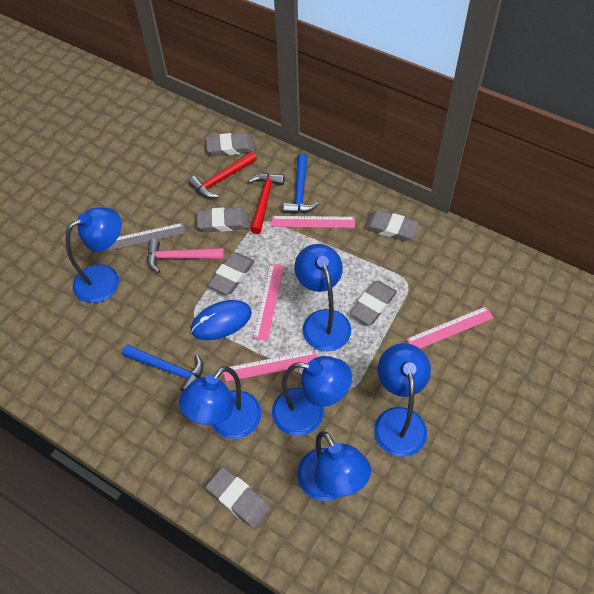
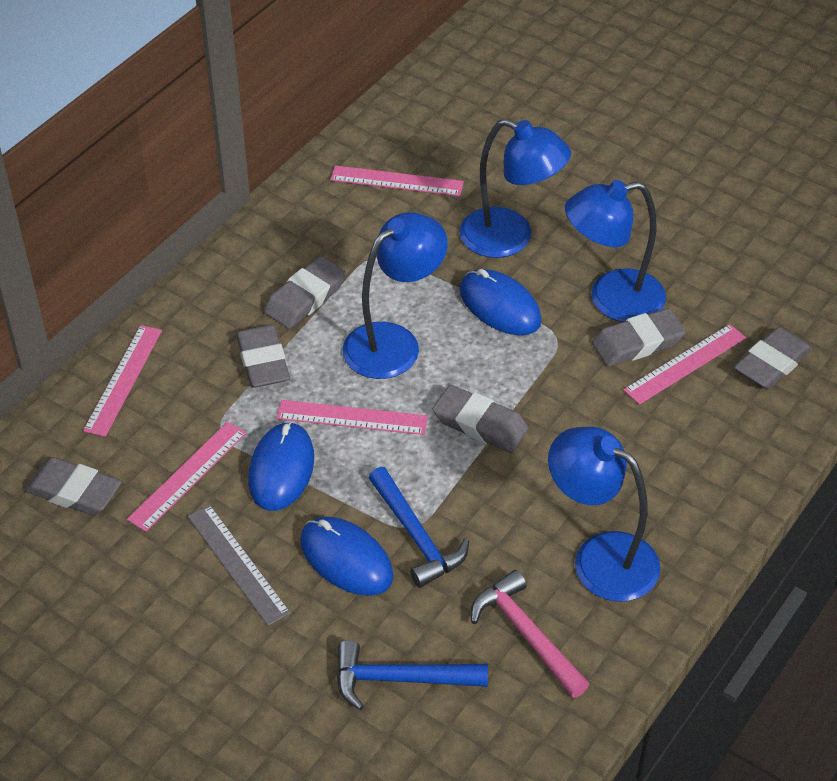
blue lamp: 6 -> 4
blue mouse: 1 -> 3
pink ruler: 4 -> 5
red hammer: 2 -> 0

